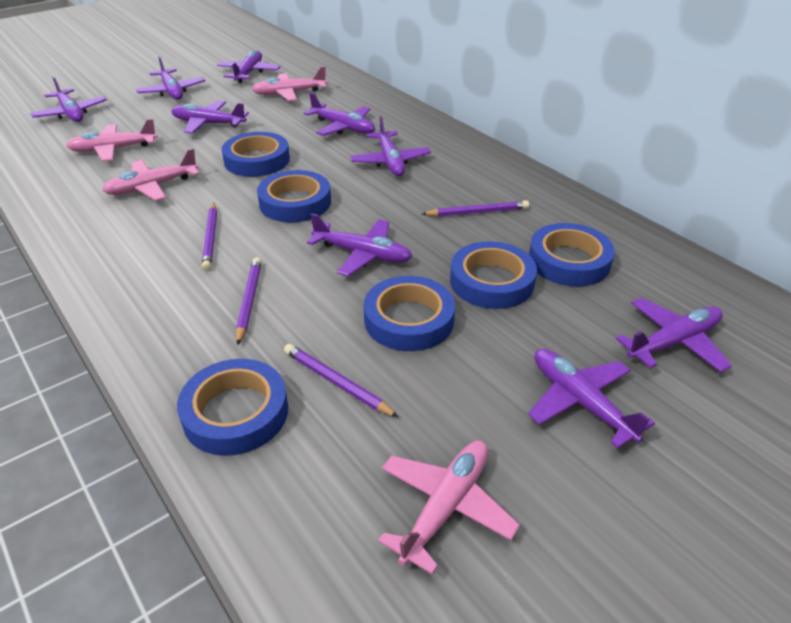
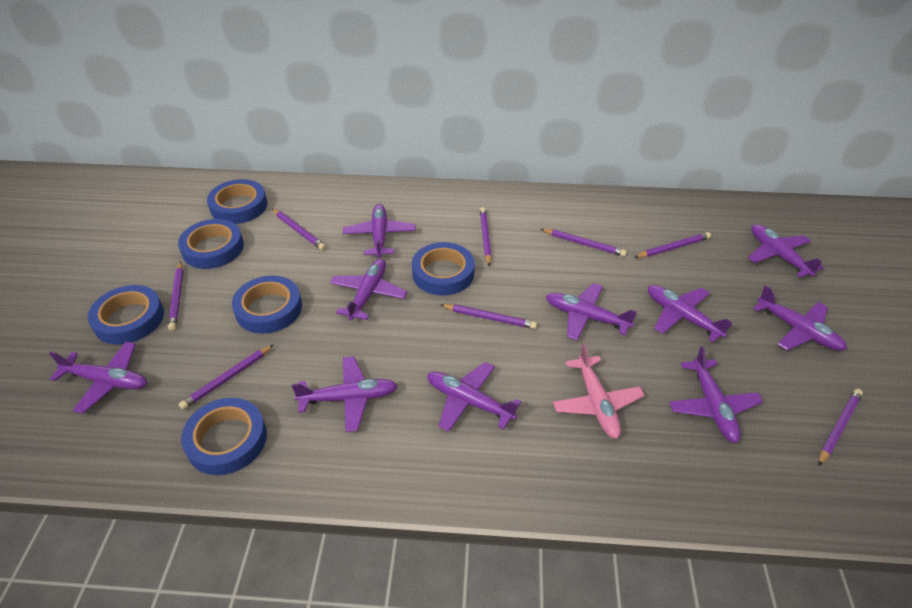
pink plane: 4 -> 1
purple pencil: 4 -> 8
purple plane: 9 -> 10

